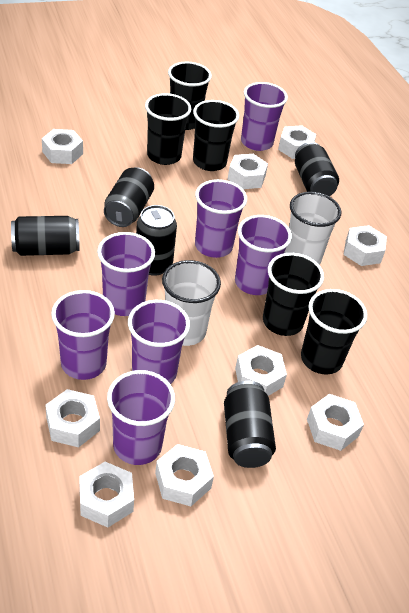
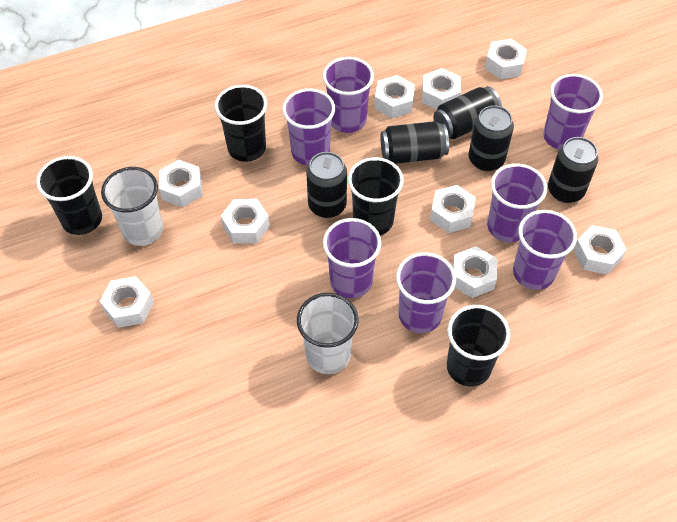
black cup: 5 -> 4

